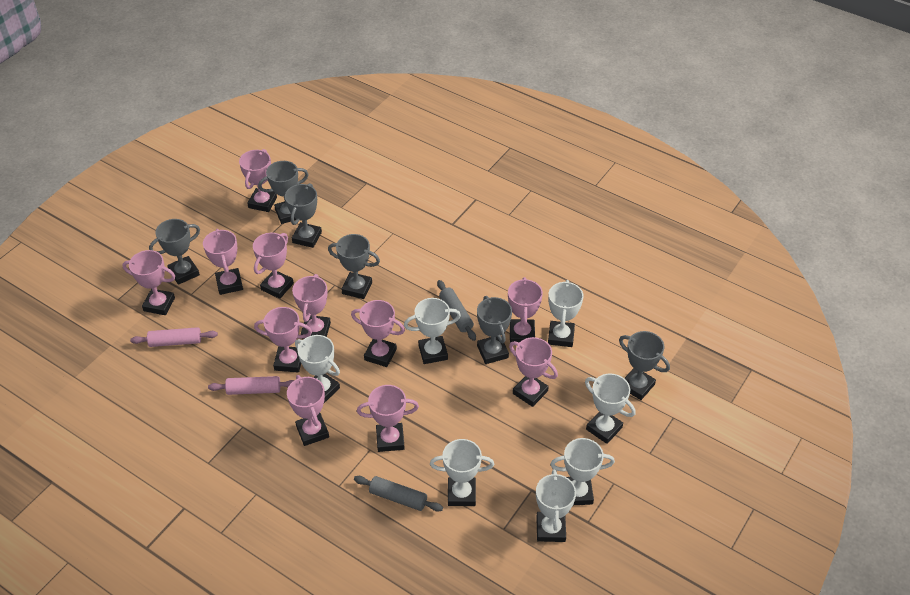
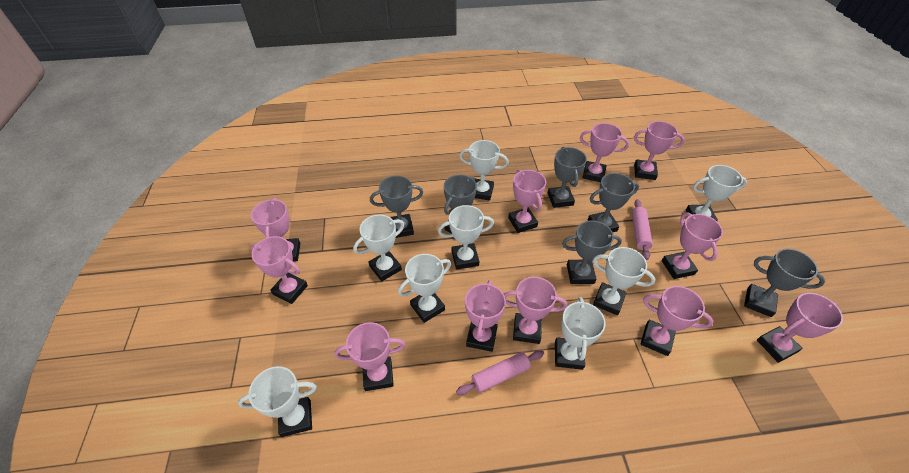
grey rolling pin: 2 -> 0
white trophy: 7 -> 8

